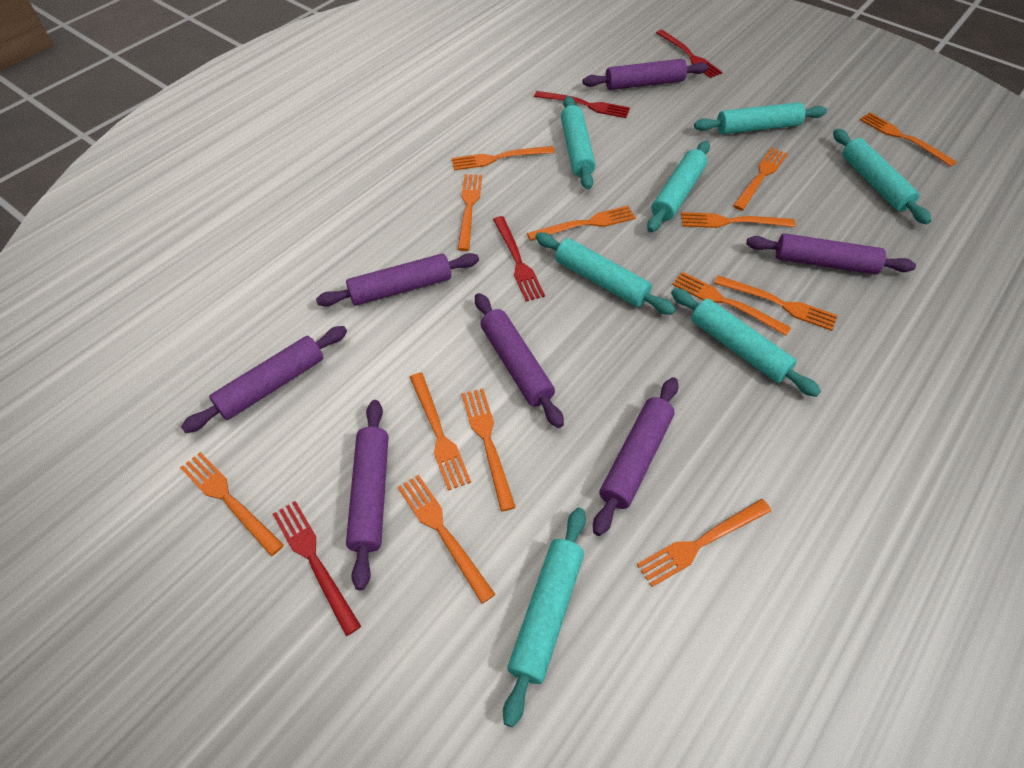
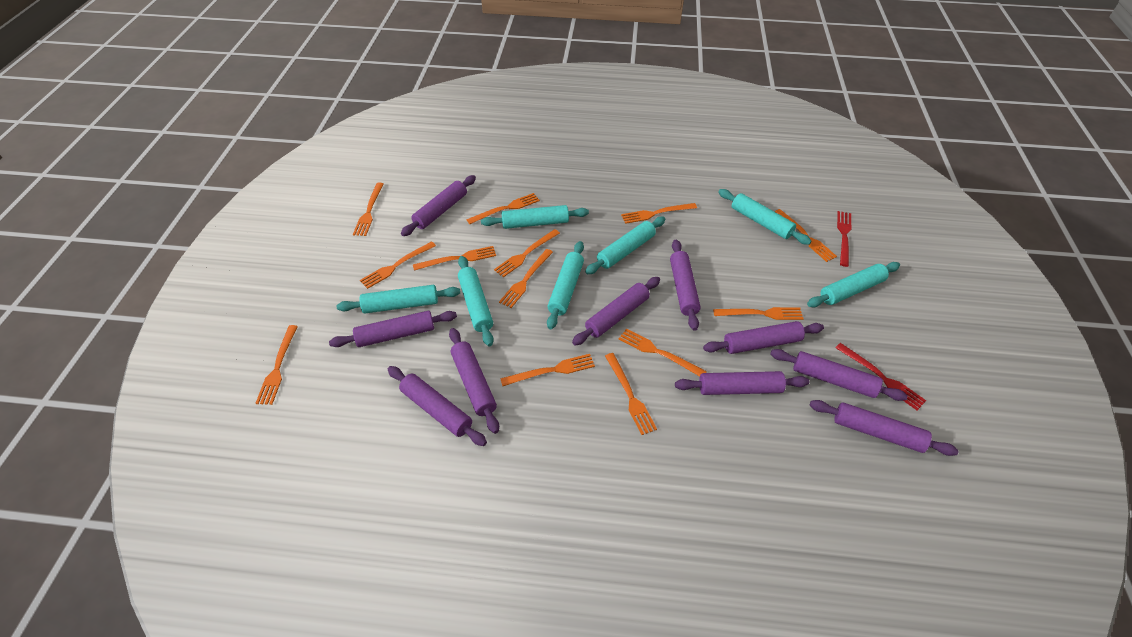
purple rolling pin: 7 -> 10
red fork: 4 -> 2

